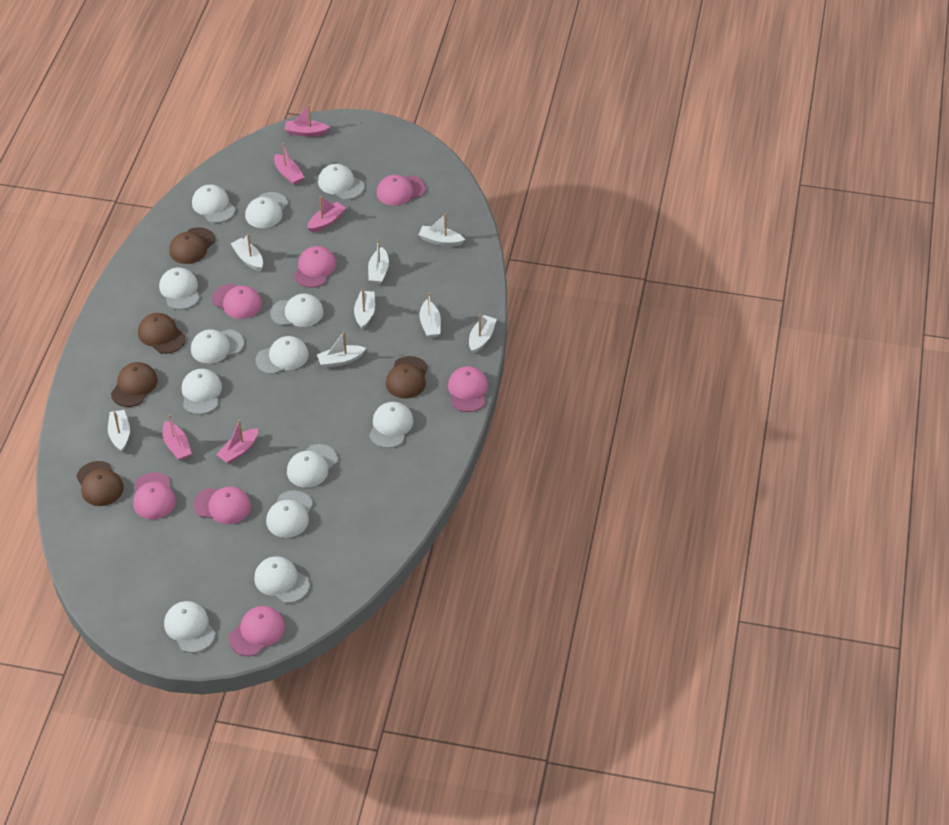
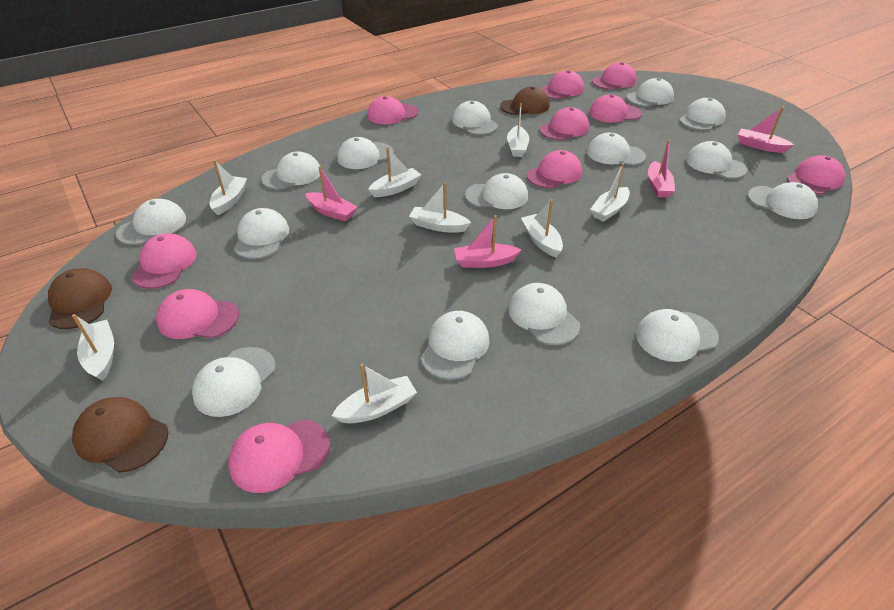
brown cap: 5 -> 3
pink boat: 5 -> 4
pink cap: 7 -> 10
white cap: 13 -> 15

